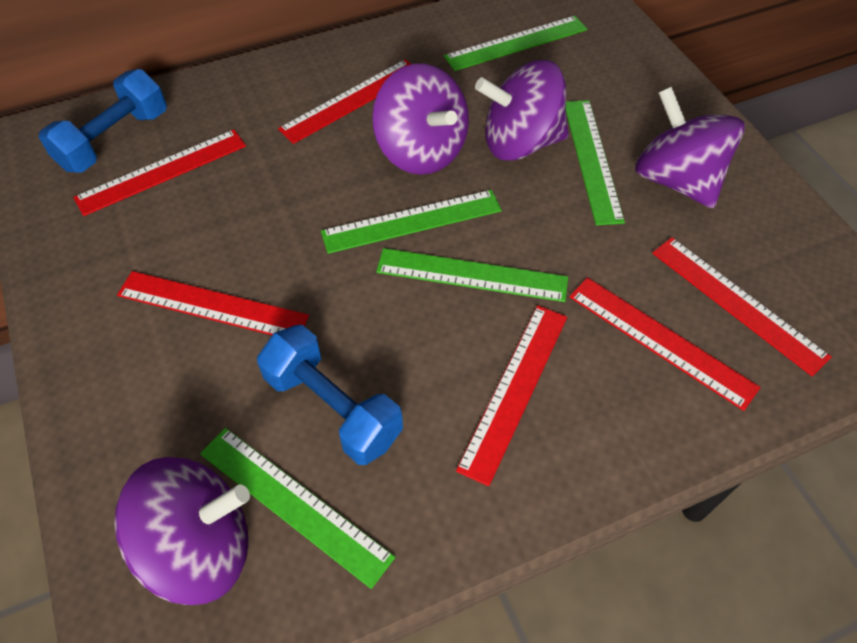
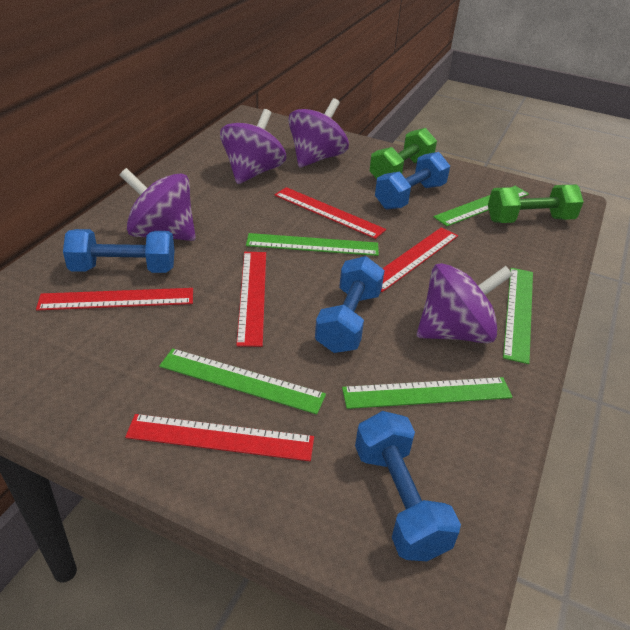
blue dumbbell: 2 -> 4
green dumbbell: 0 -> 2
red ruler: 6 -> 5

